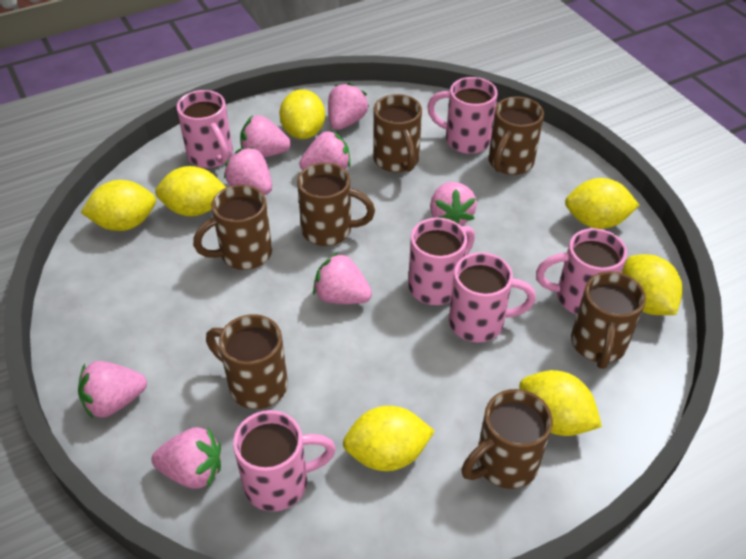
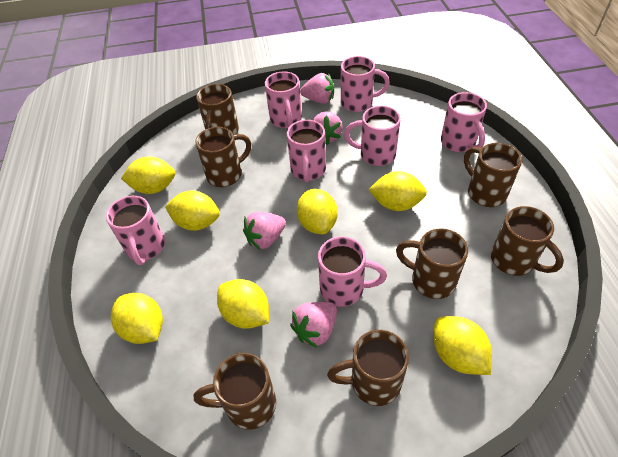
pink mug: 6 -> 7
pink strawberry: 8 -> 4

